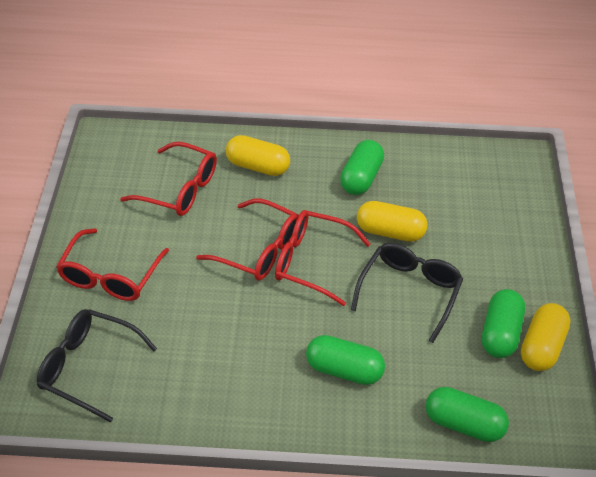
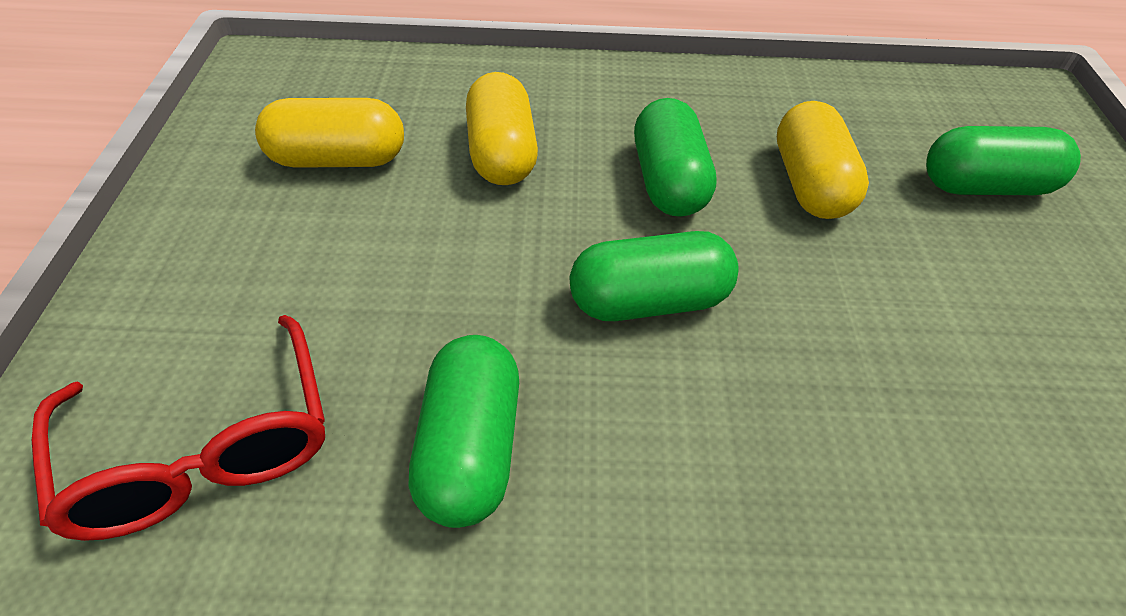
black glasses: 2 -> 0
red glasses: 4 -> 1

